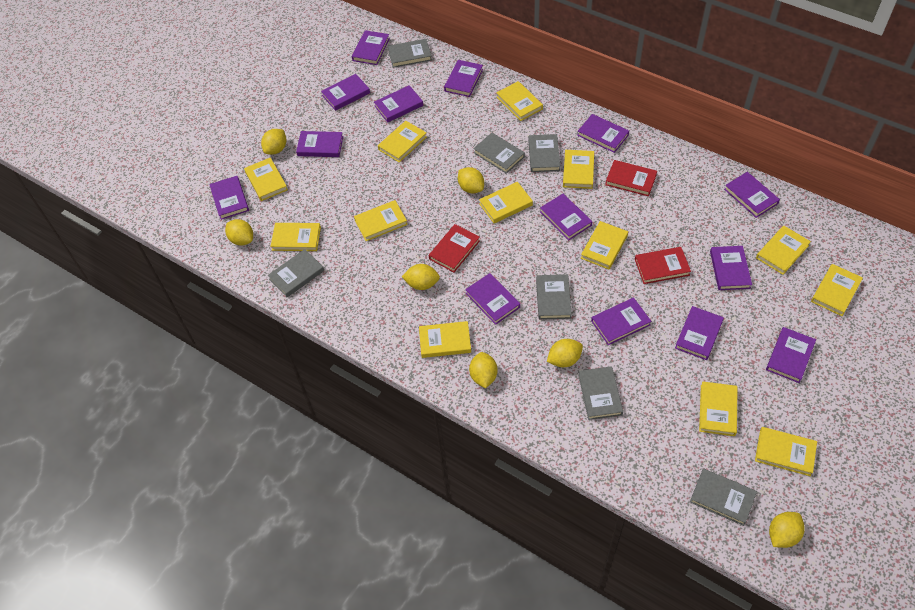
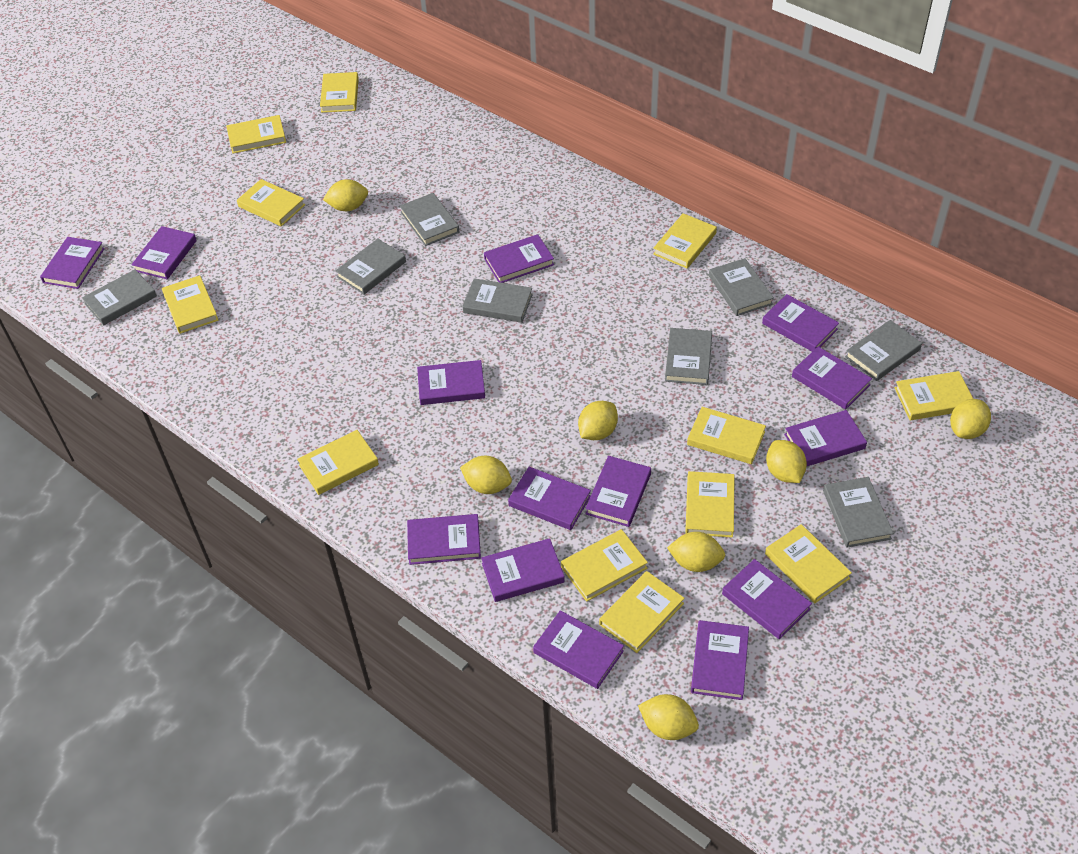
grey book: 7 -> 8
red book: 3 -> 0
yellow book: 13 -> 12

